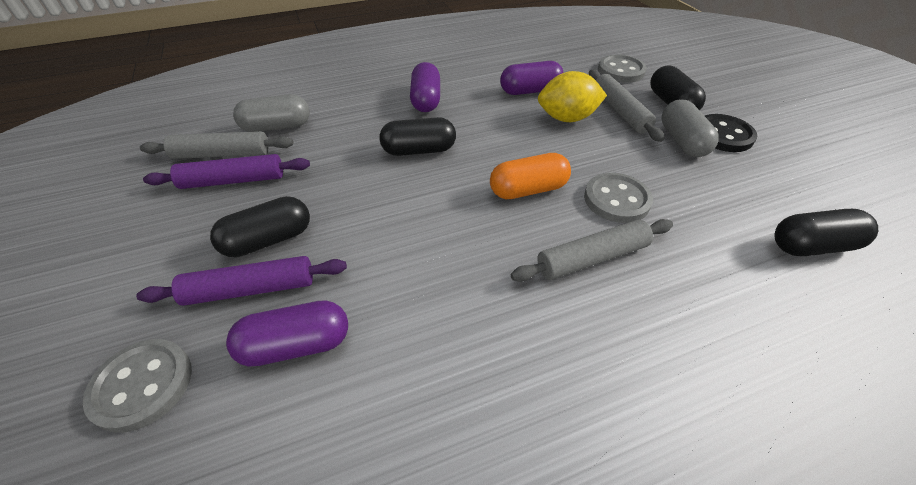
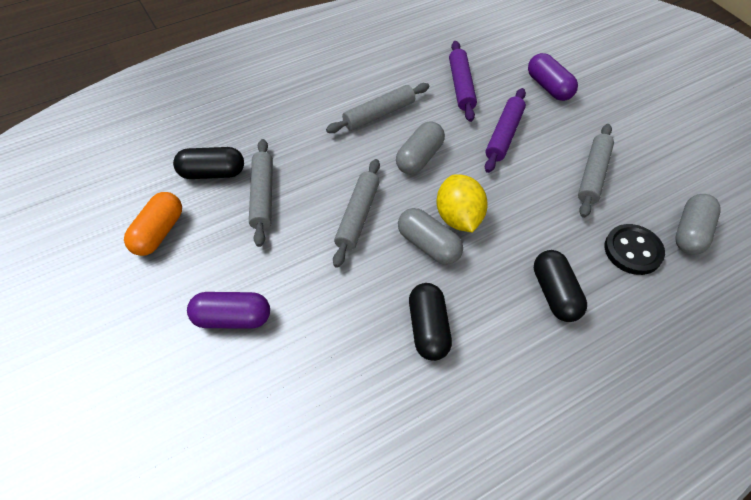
black capsule: 4 -> 3
grey button: 3 -> 0
grey capsule: 2 -> 3
grey rolling pin: 3 -> 4
purple capsule: 3 -> 2

